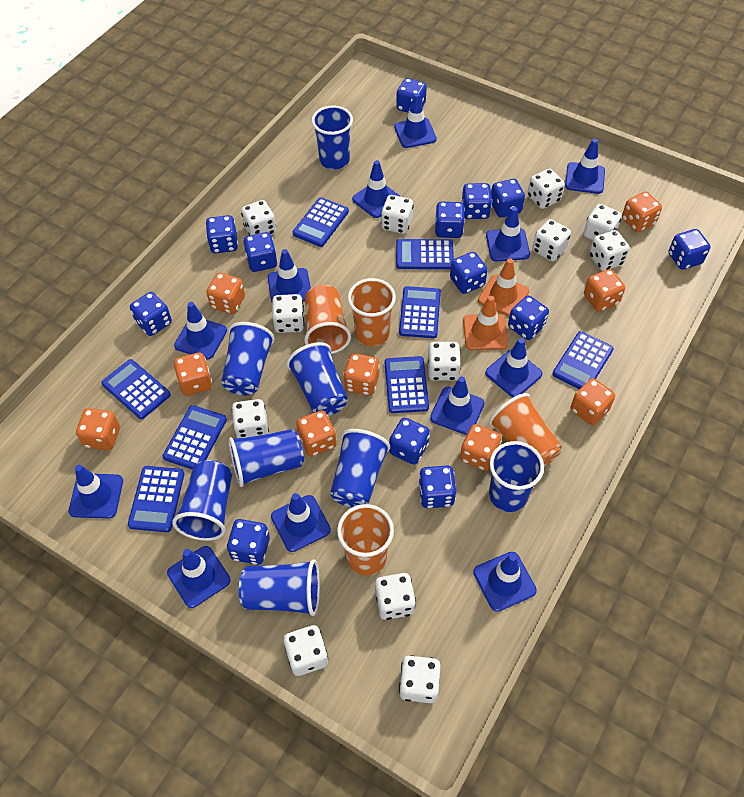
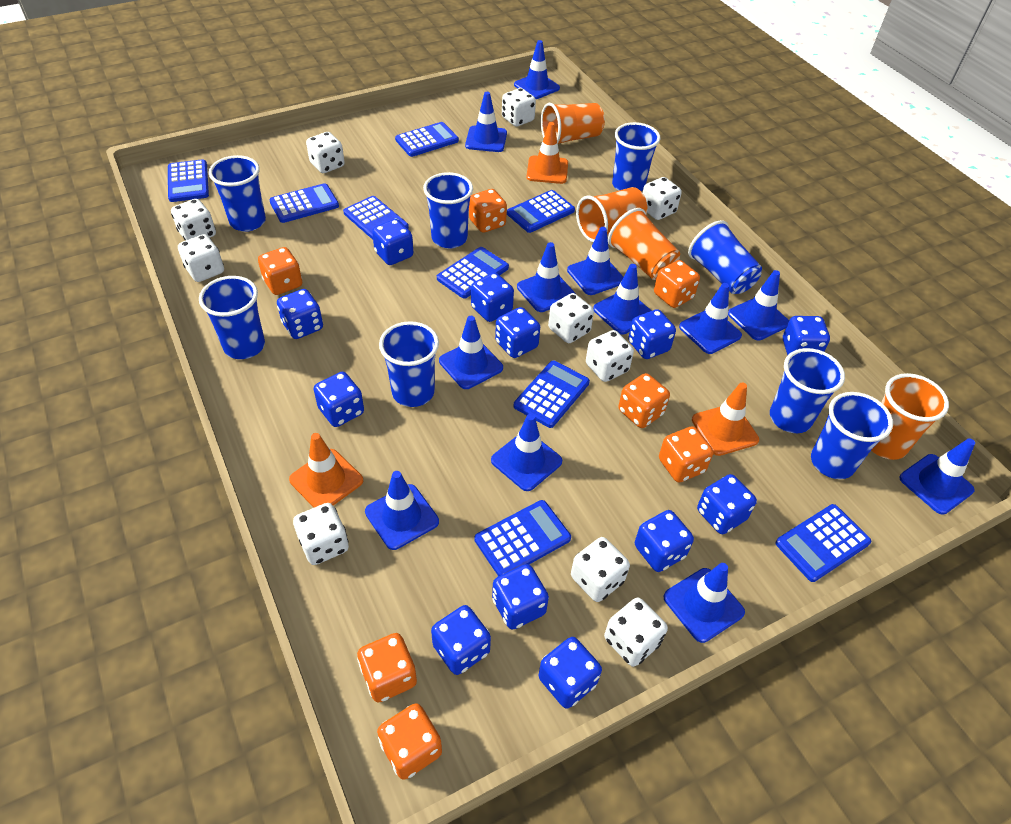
blue calculator: 8 -> 9
blue dice: 13 -> 12
orange dice: 9 -> 7
orange traffic cone: 2 -> 3
white dice: 12 -> 10

